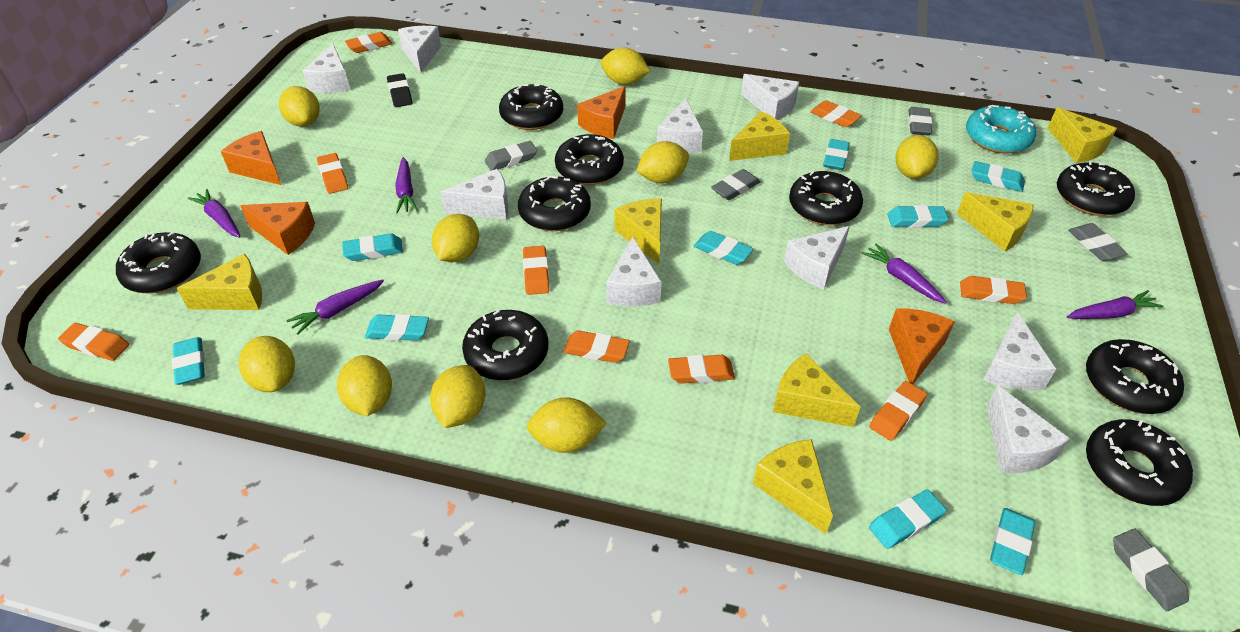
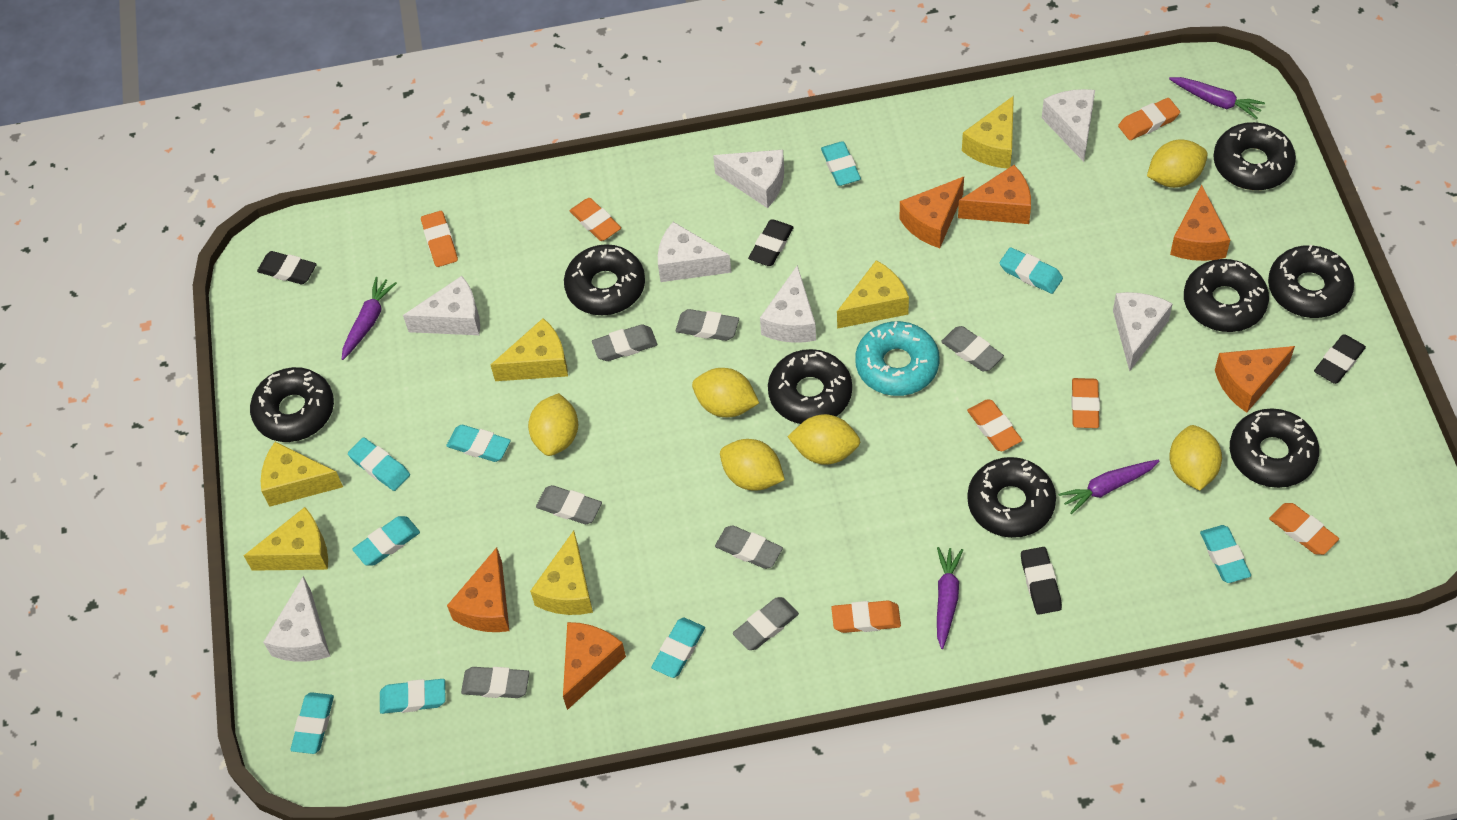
black donut: 9 -> 8
black eraser: 1 -> 4
grey eraser: 5 -> 7
orange cheese: 4 -> 6
orange eraser: 9 -> 7
purple carrot: 5 -> 4
white cheese: 9 -> 7
yellow cheese: 7 -> 6
yellow lemon: 9 -> 6

